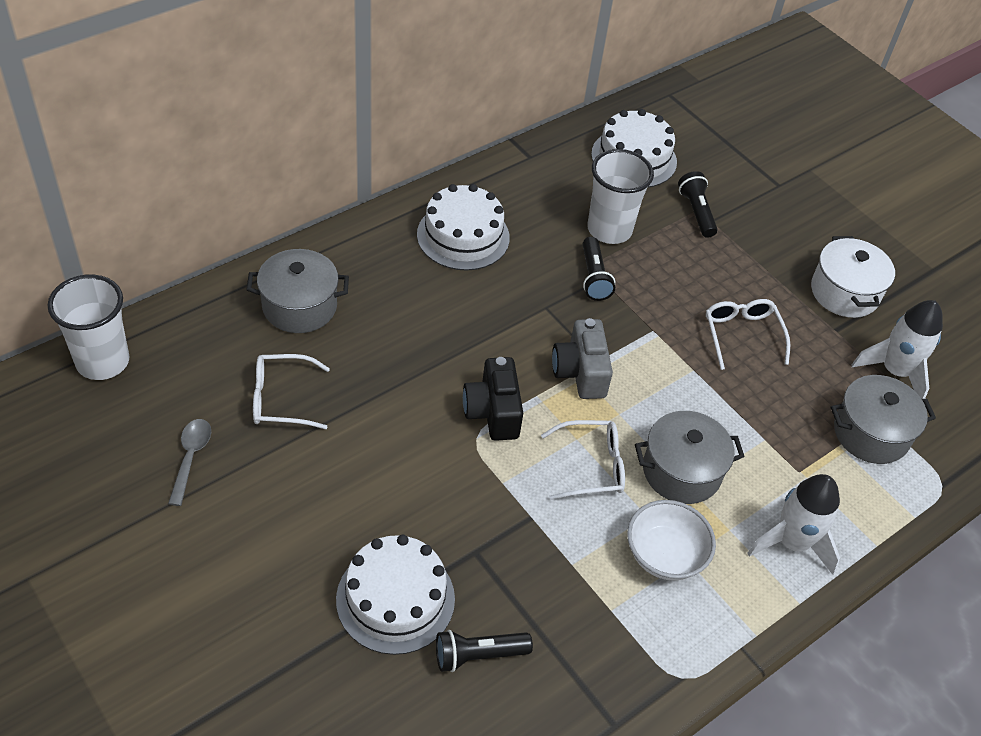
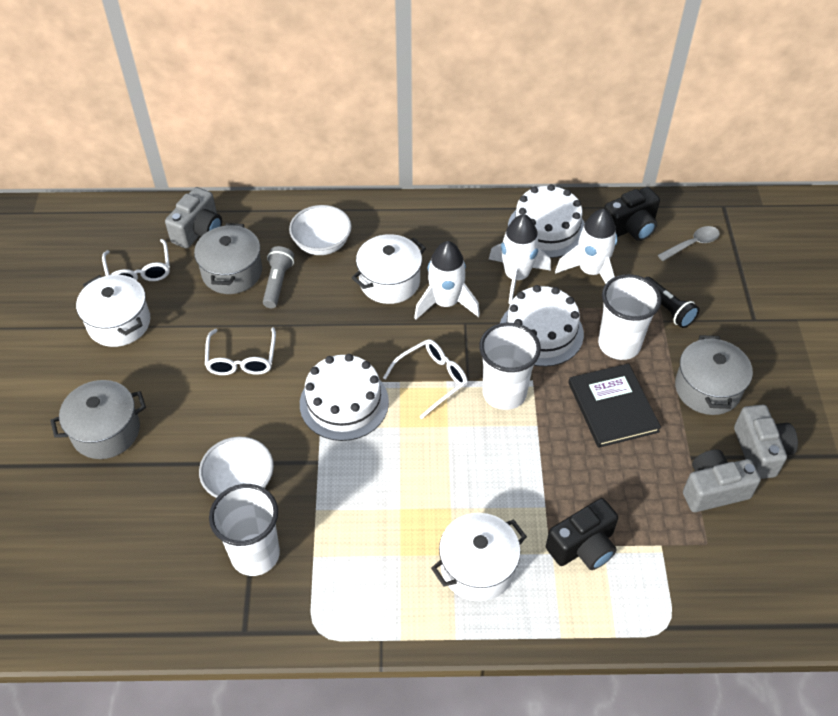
black book: 0 -> 1
black camera: 1 -> 2
black flashlight: 3 -> 1
grey camera: 1 -> 3
grey flashlight: 0 -> 1
white bowl: 1 -> 2
white cup: 2 -> 3
white pot: 1 -> 3
white rocket: 2 -> 3

